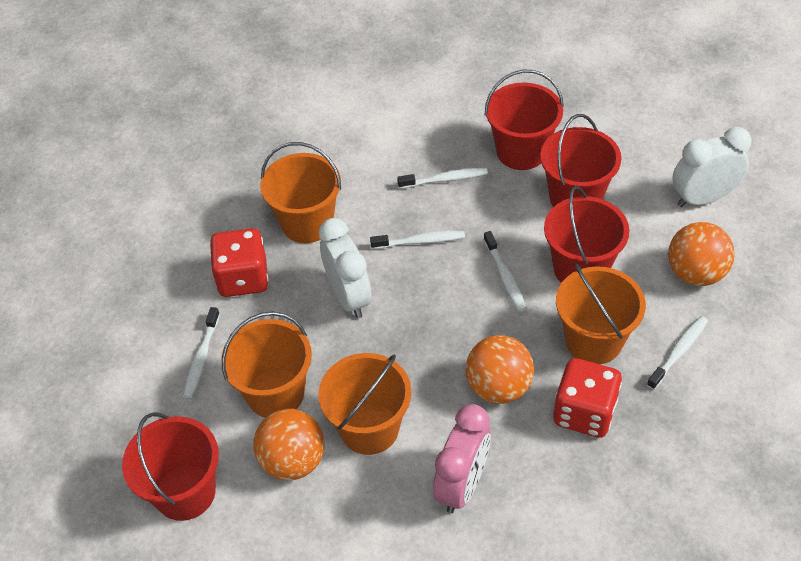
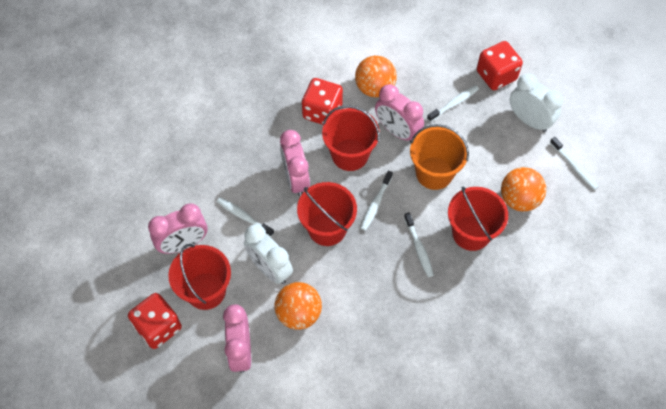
orange bucket: 4 -> 1
pink clock: 1 -> 4
red dice: 2 -> 3

